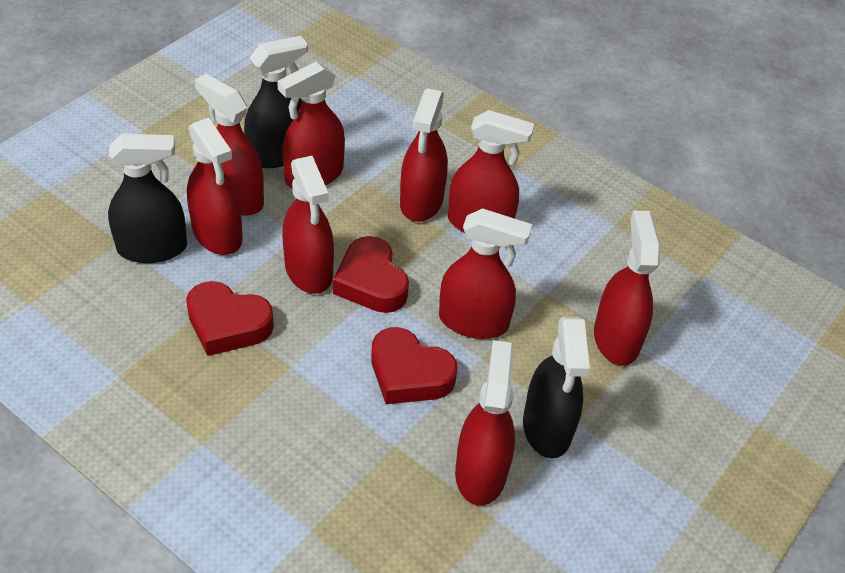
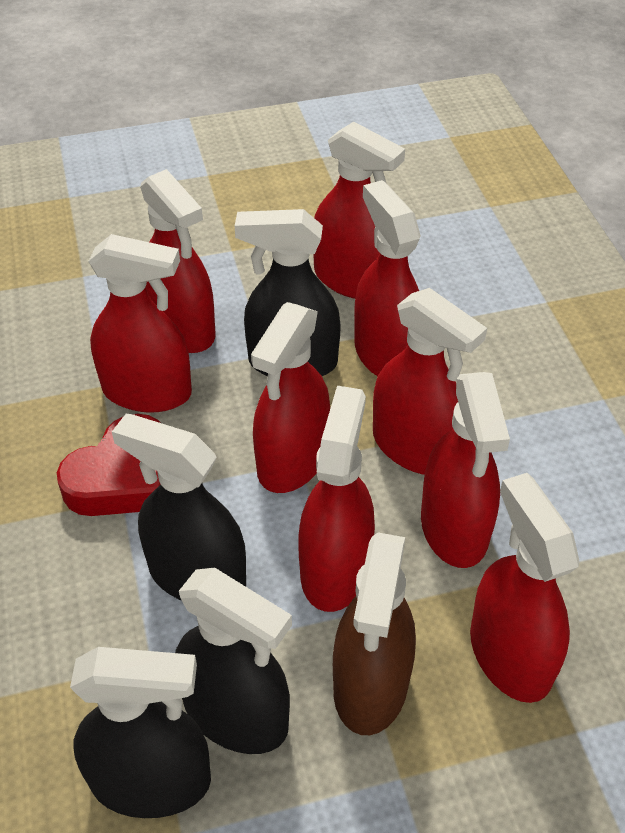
black spray bottle: 3 -> 4
brown spray bottle: 0 -> 1
red heart: 3 -> 1

